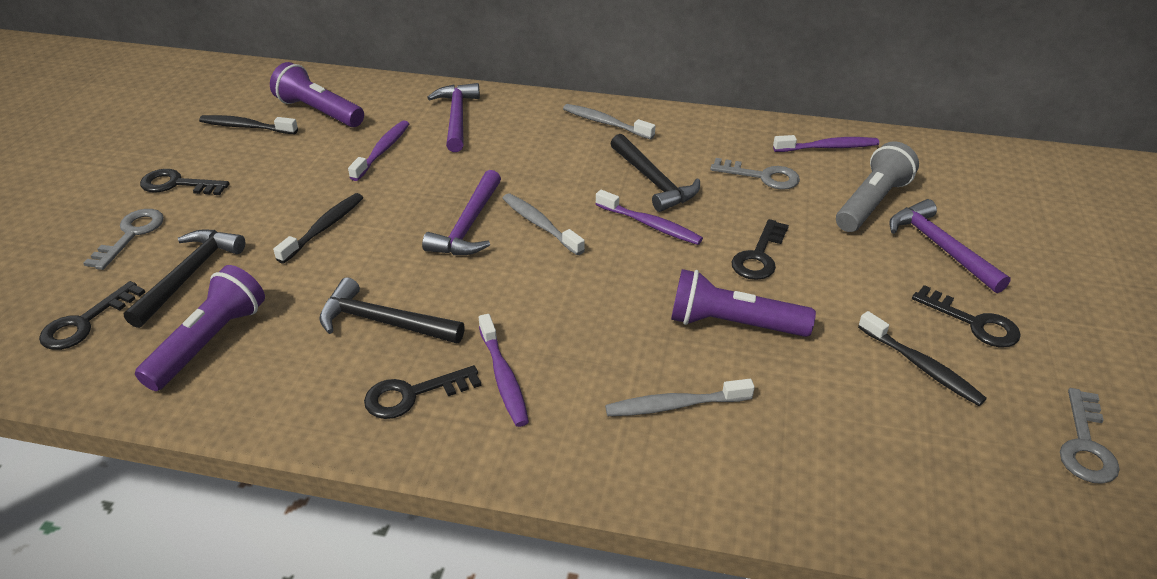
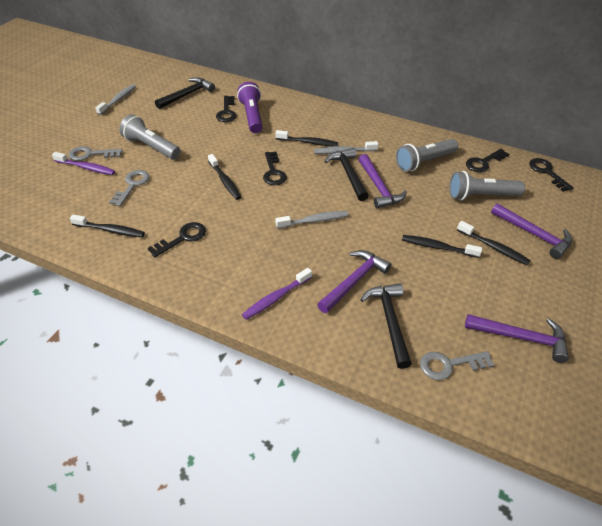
black toothbrush: 3 -> 5
grey flashlight: 1 -> 3
purple flashlight: 3 -> 1
purple hammer: 3 -> 4
purple toothbrush: 4 -> 2

